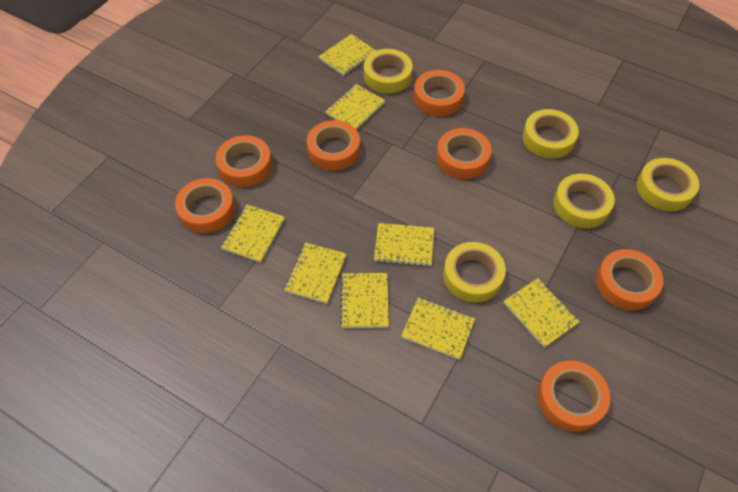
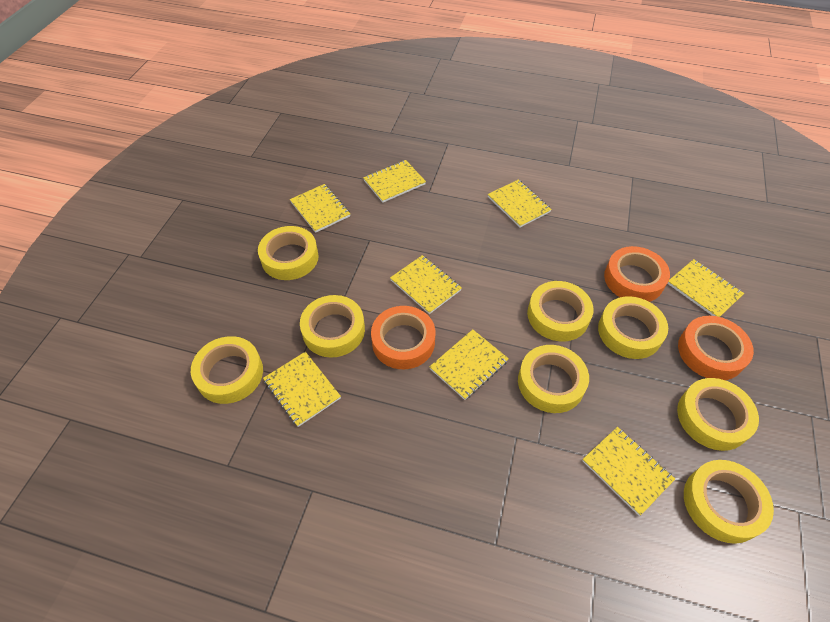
orange tape: 7 -> 3
yellow tape: 5 -> 8

